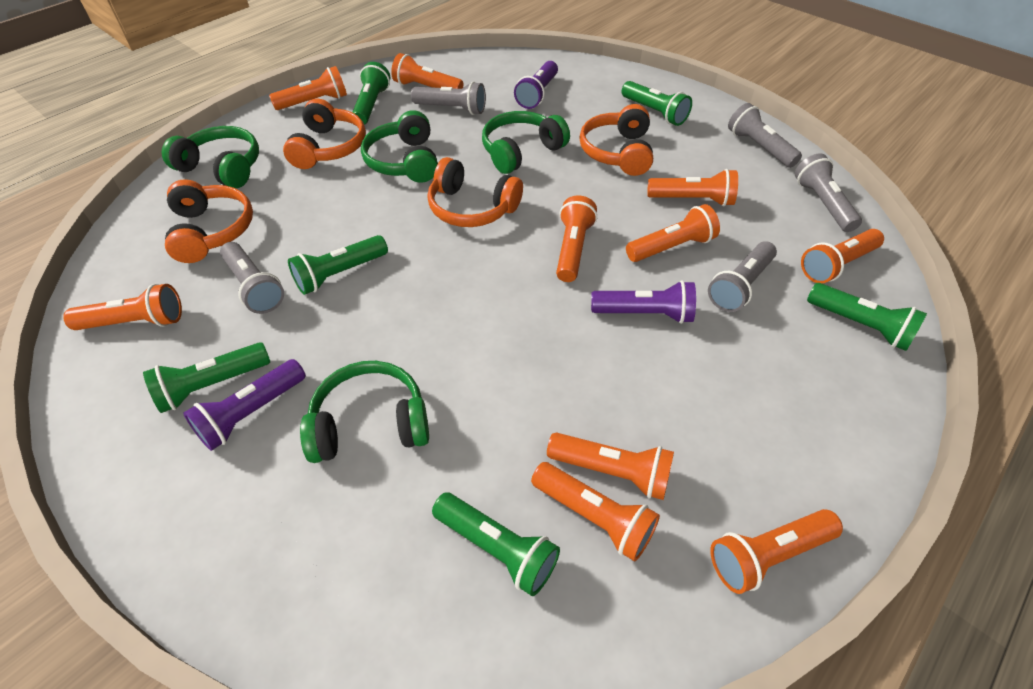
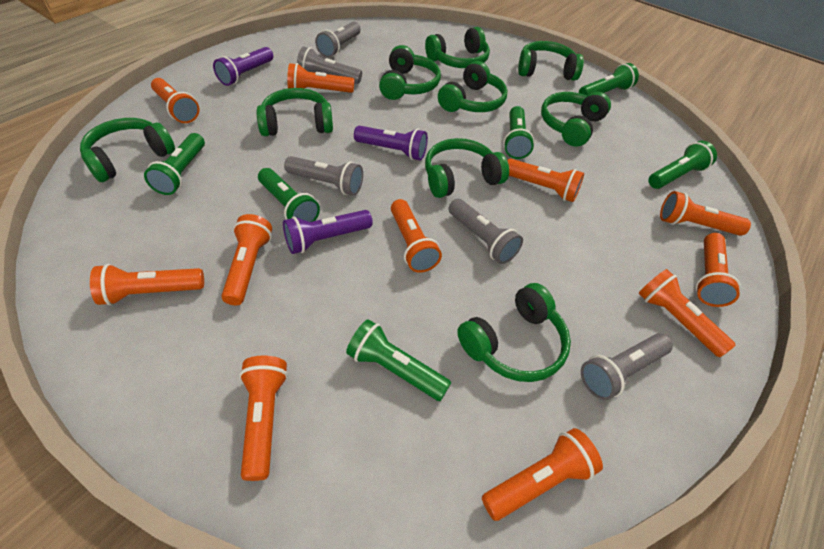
green headphones: 4 -> 9
orange flashlight: 10 -> 11
orange headphones: 4 -> 0

